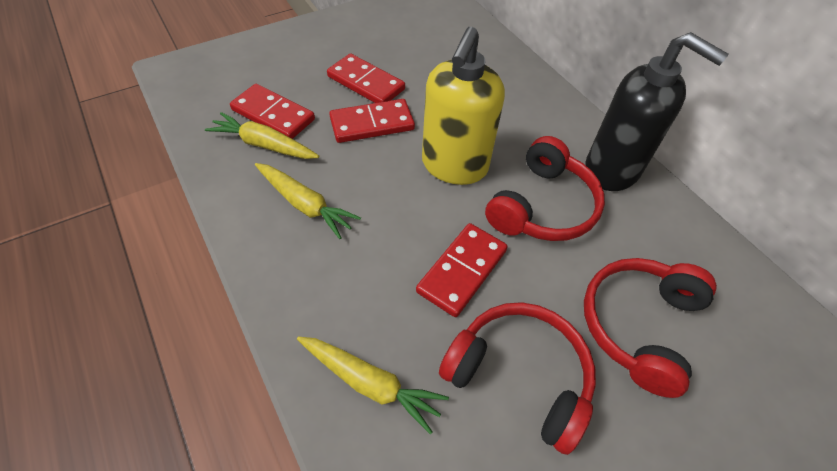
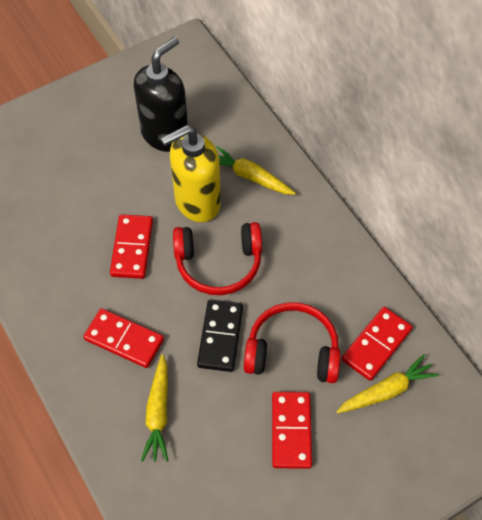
black domino: 0 -> 1
red headphones: 3 -> 2

